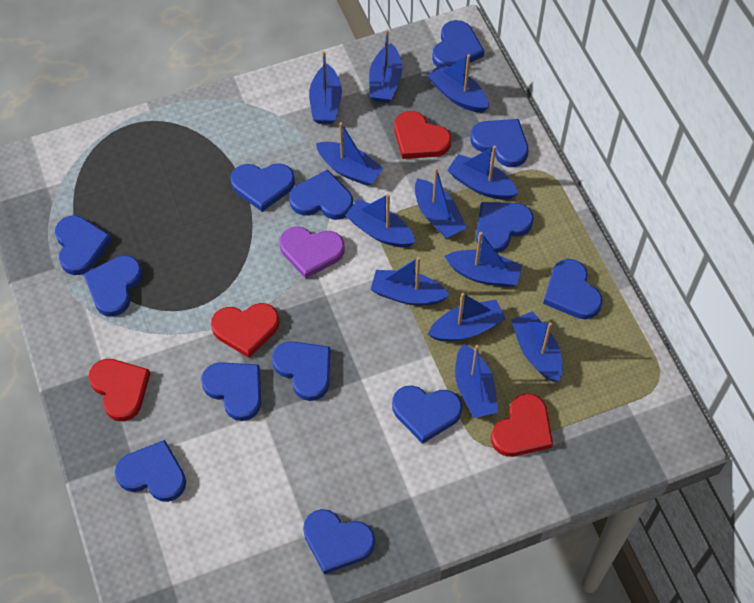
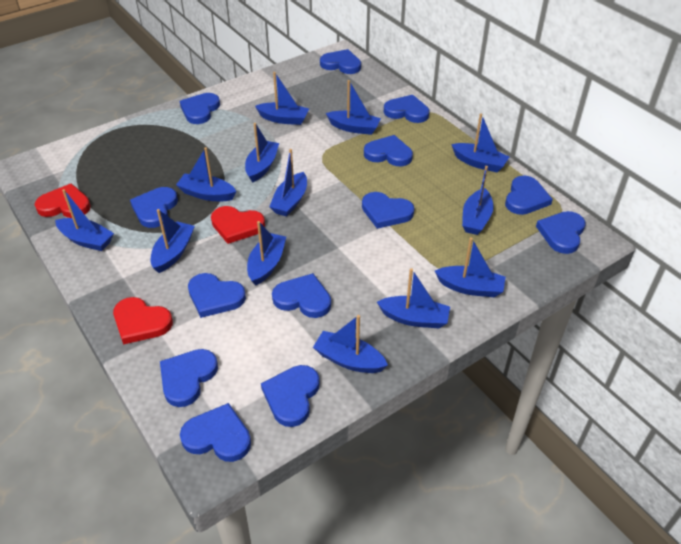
blue boat: 12 -> 13
purple heart: 1 -> 0
red heart: 4 -> 3

